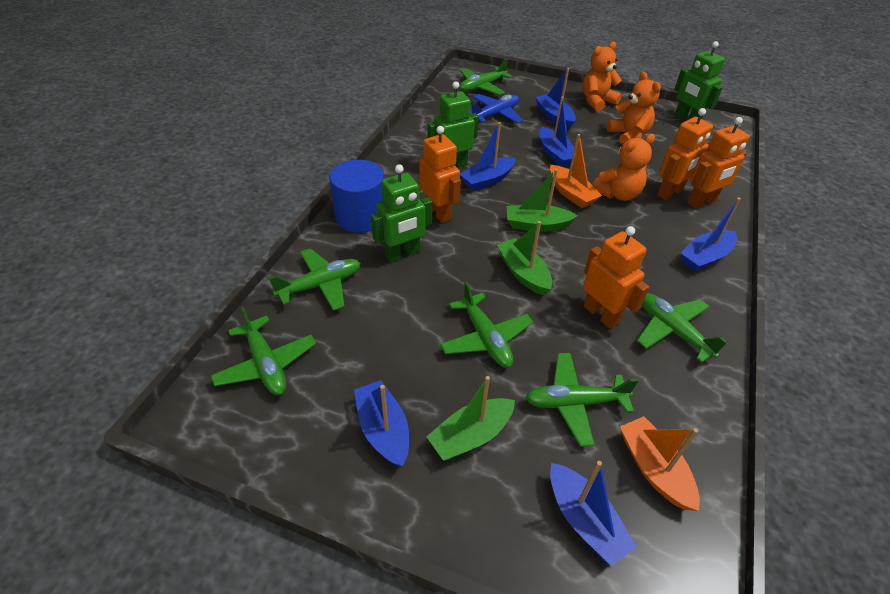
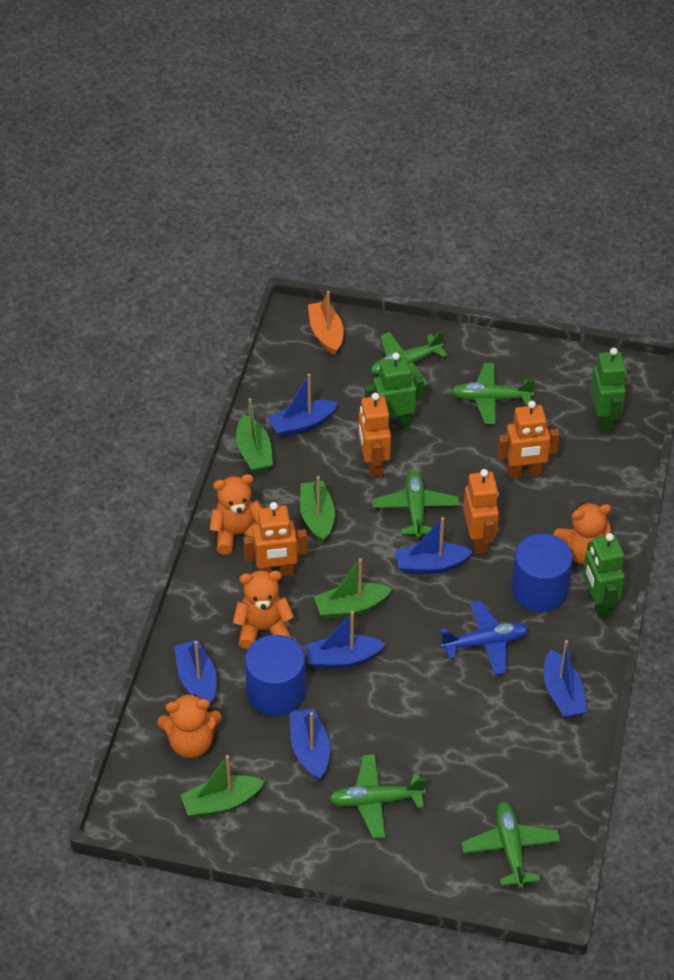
blue cylinder: 1 -> 2
green boat: 3 -> 4
green plane: 6 -> 5
orange boat: 2 -> 1
orange teddy bear: 3 -> 4

